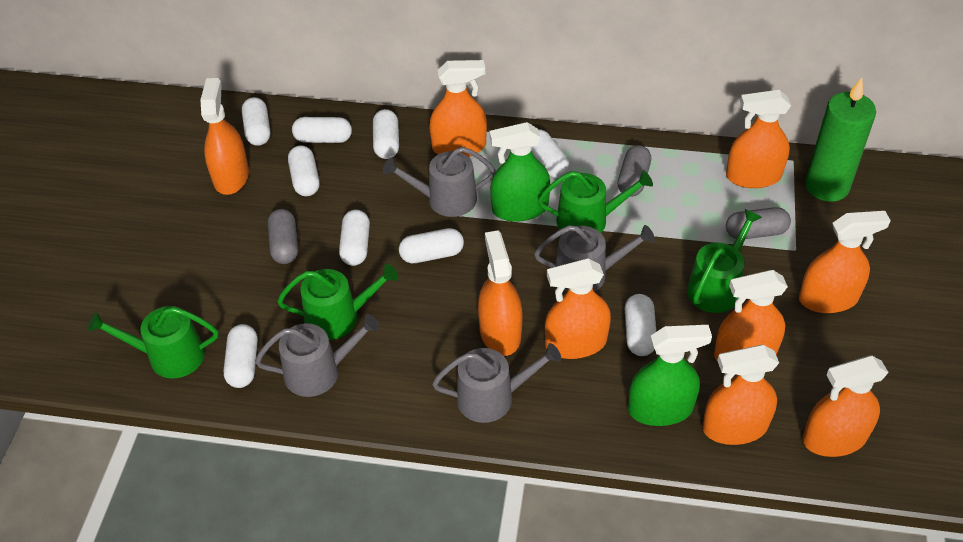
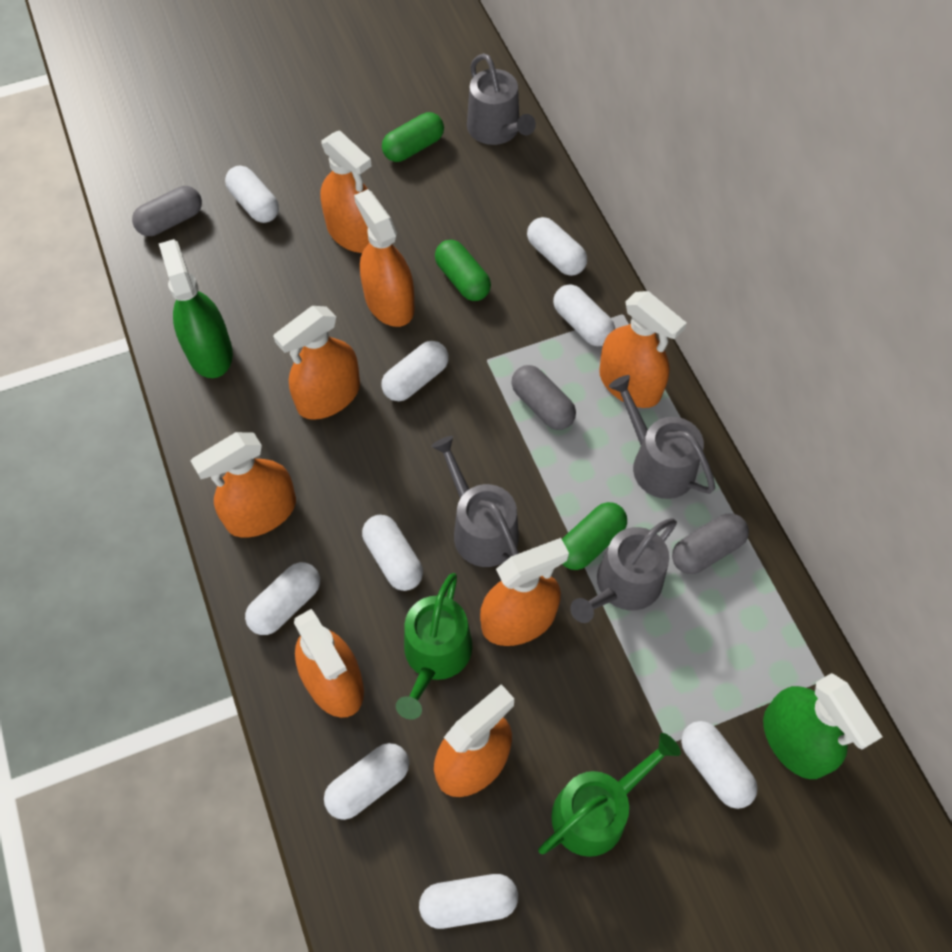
green candle: 1 -> 0
green capsule: 0 -> 3
green watering can: 4 -> 2
orange spray bottle: 9 -> 8

